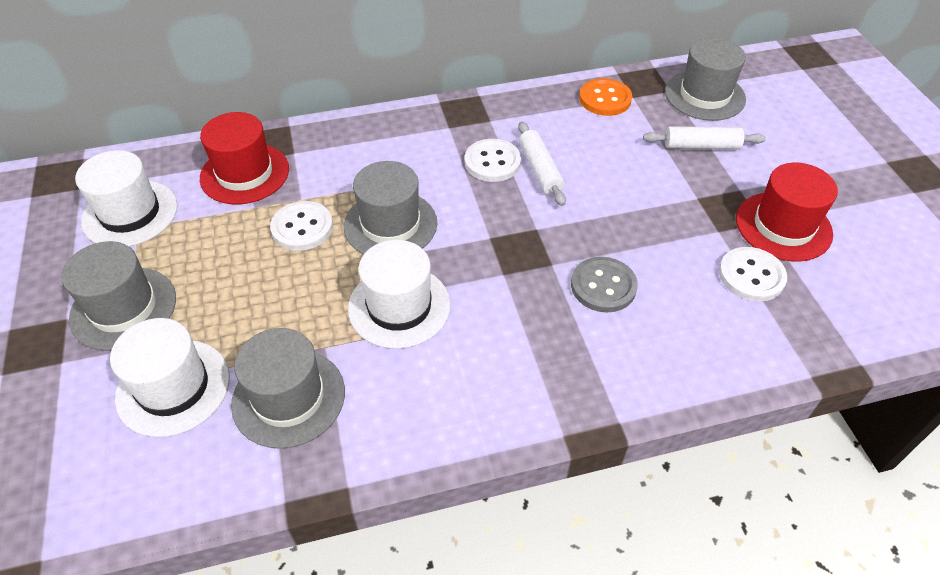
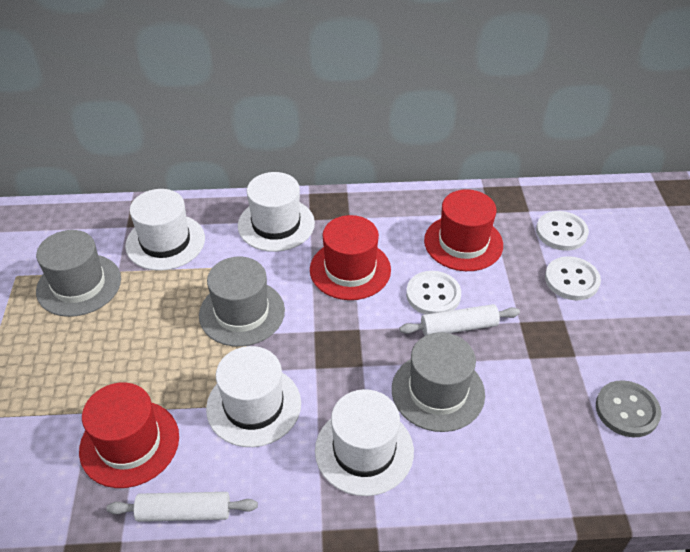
grey hat: 4 -> 3
orange button: 1 -> 0
red hat: 2 -> 3
white hat: 3 -> 4

